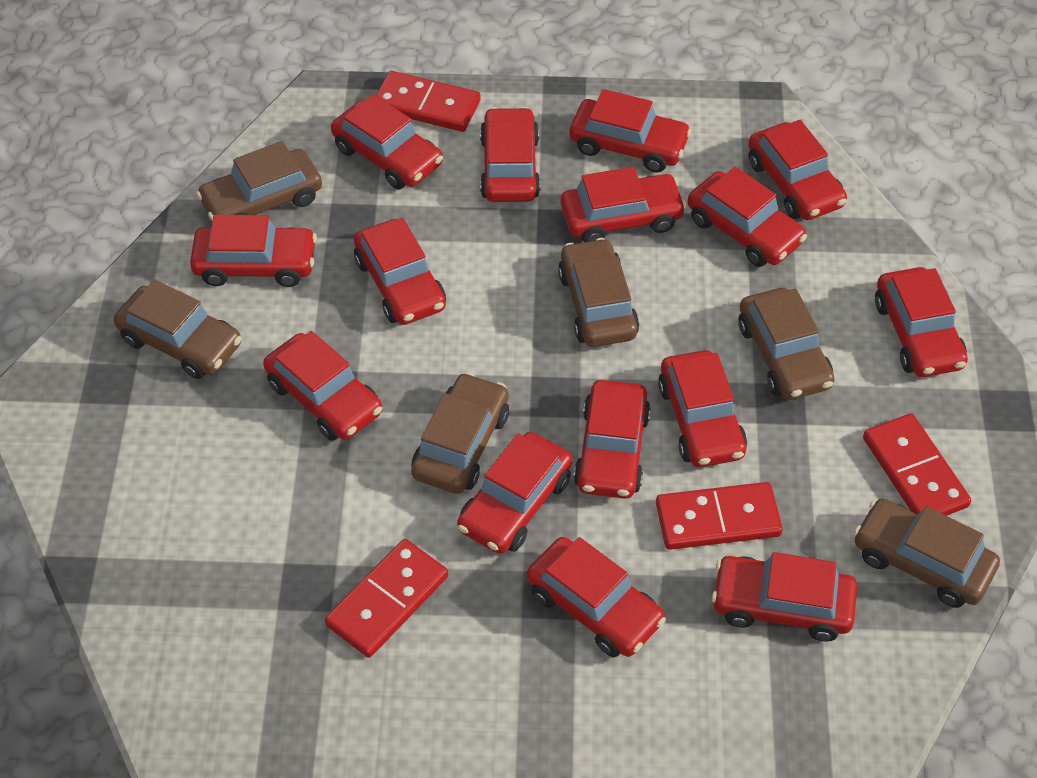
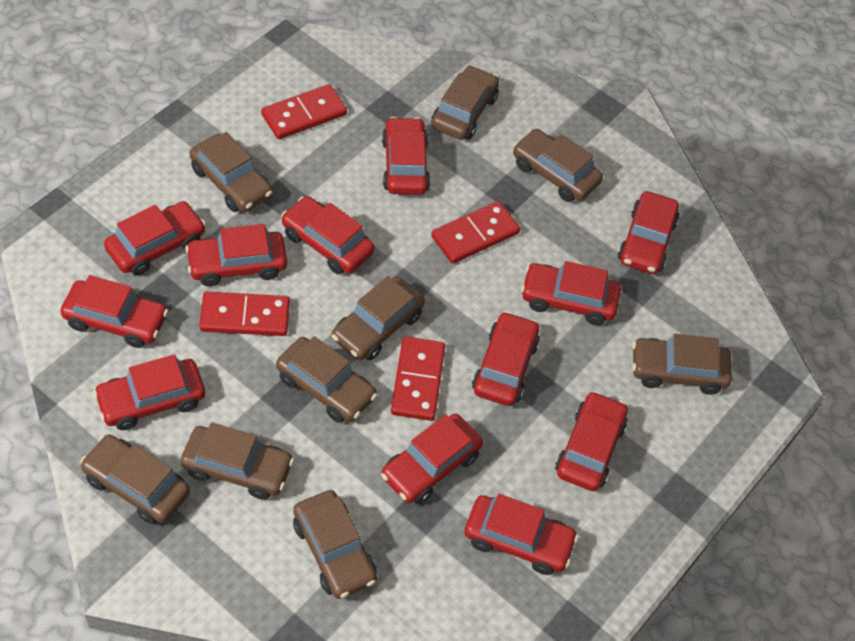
brown car: 6 -> 9
red car: 15 -> 12

